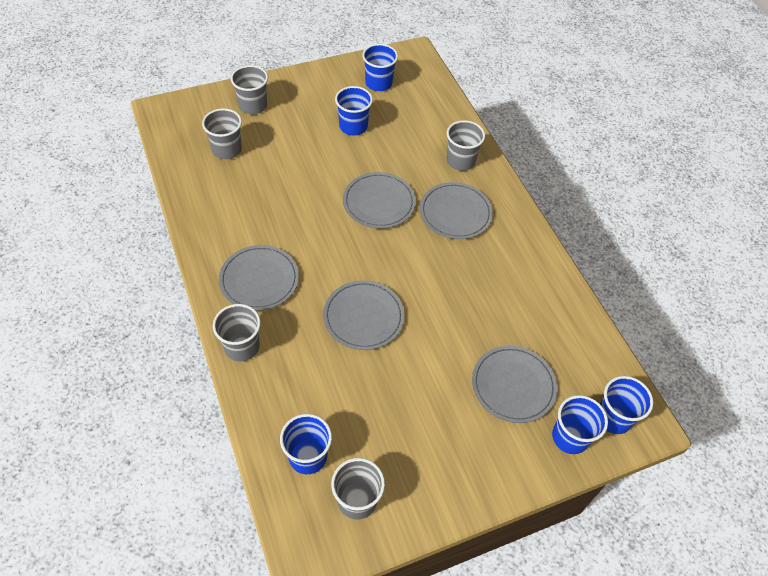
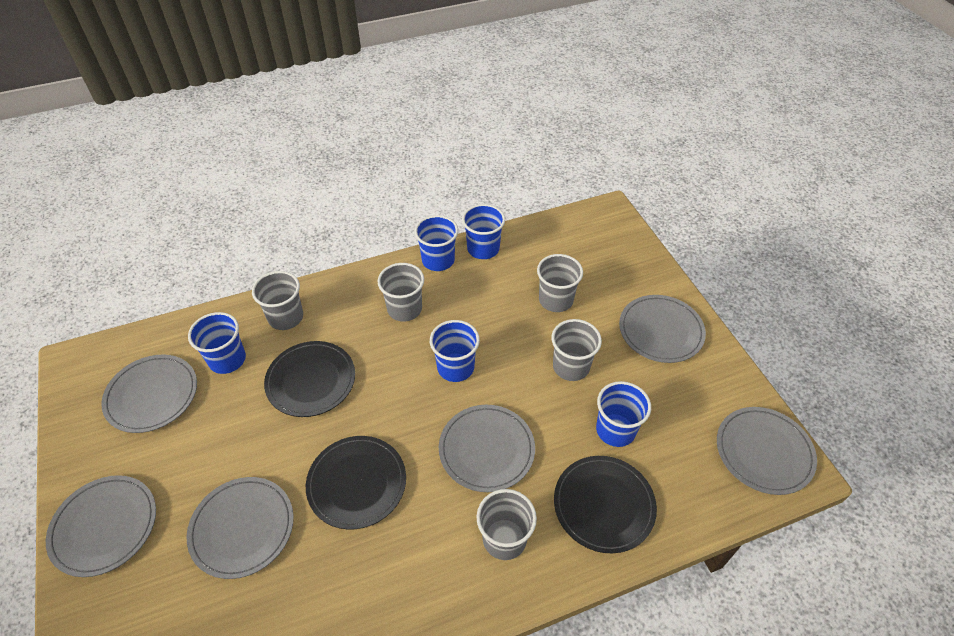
black plate: 0 -> 3
grey plate: 5 -> 6

